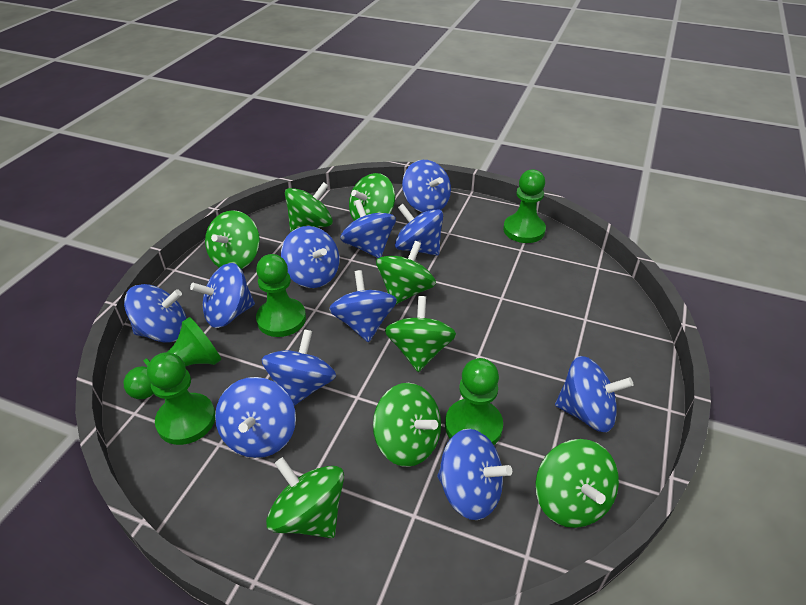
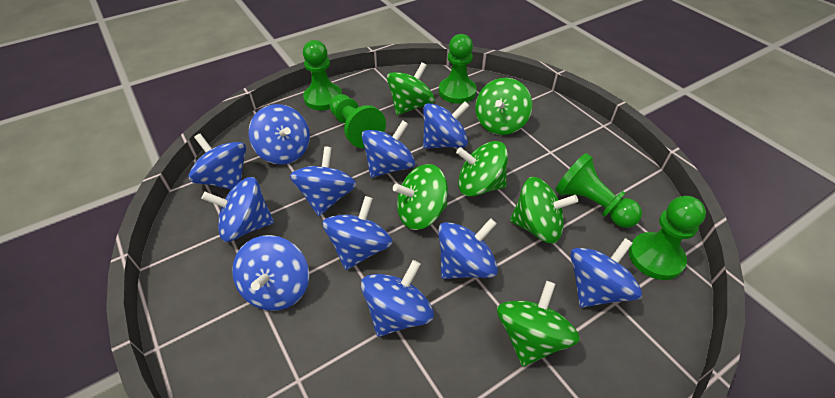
green spinning top: 8 -> 6

